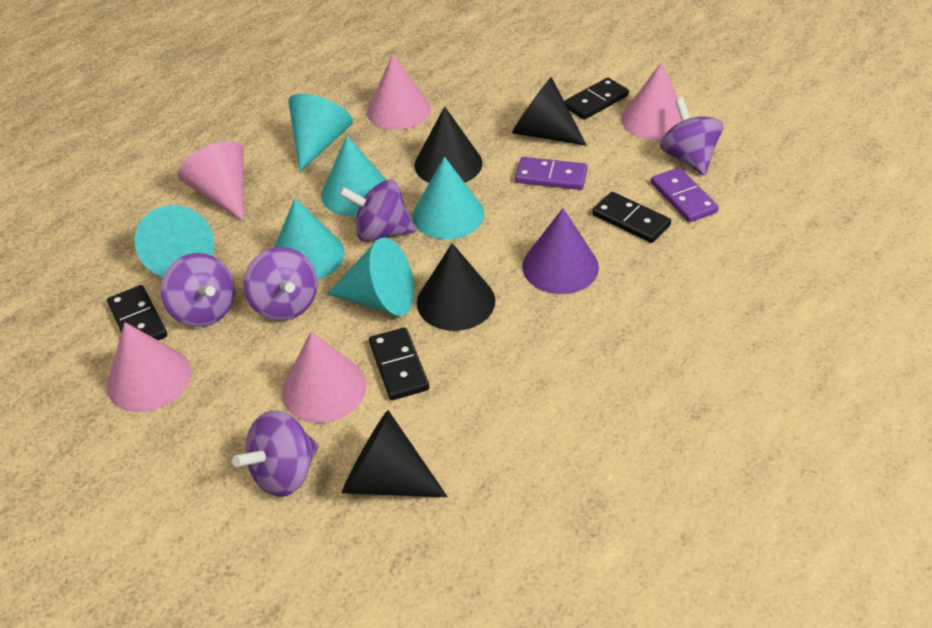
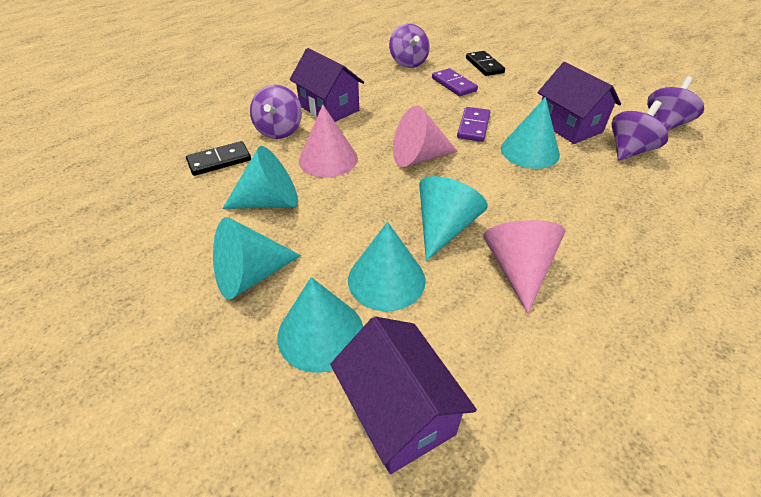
black cone: 4 -> 0
black domino: 4 -> 2
pink cone: 5 -> 3
purple cone: 1 -> 0
purple house: 0 -> 3
purple spinning top: 5 -> 4

